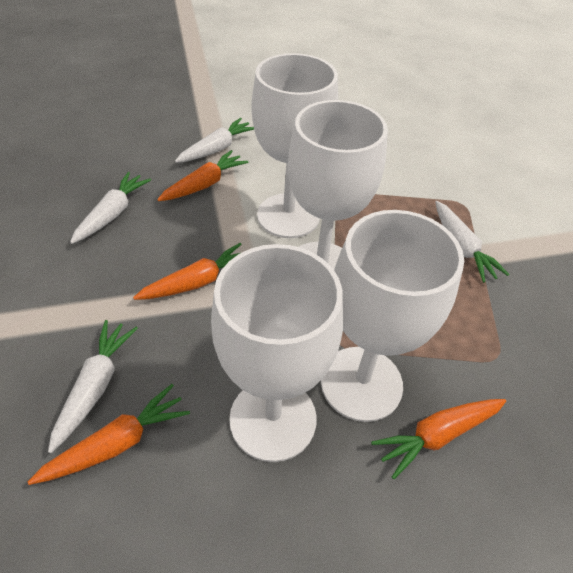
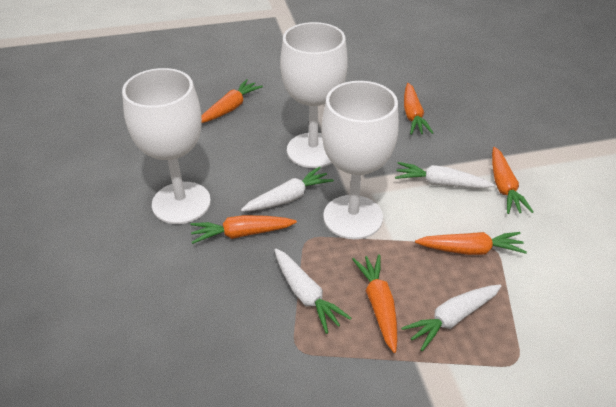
orange carrot: 4 -> 6
white goblet: 4 -> 3

